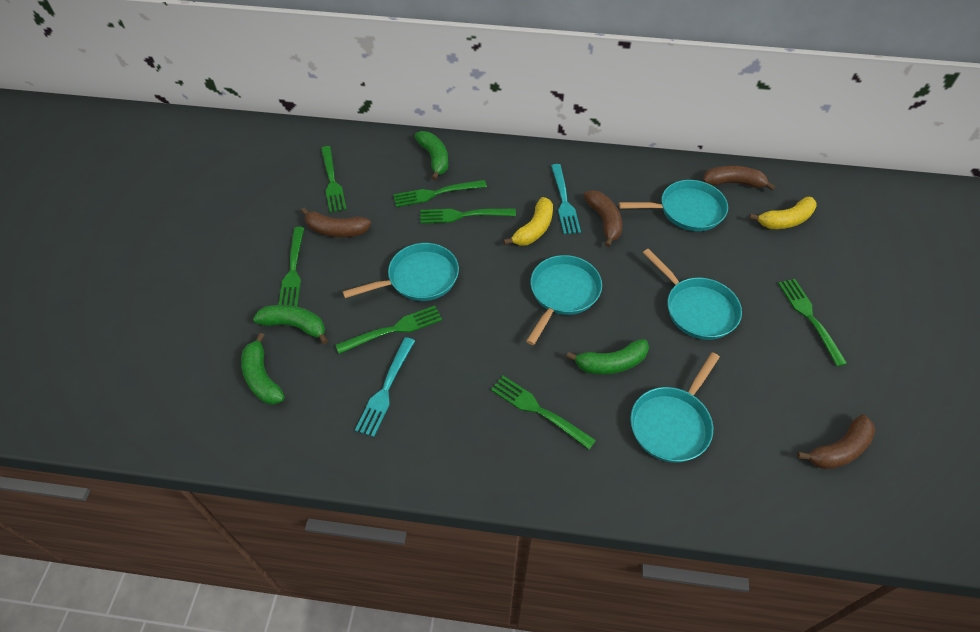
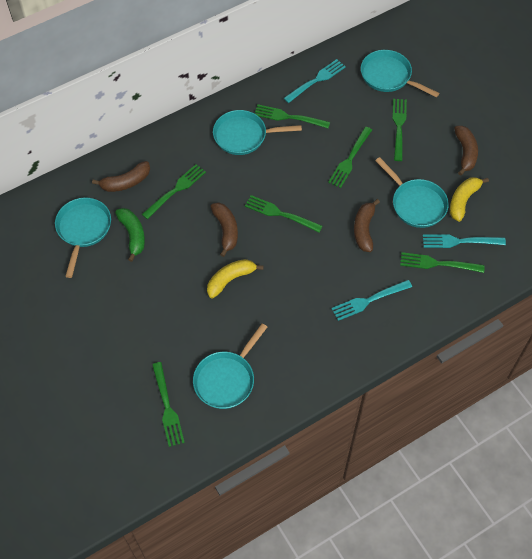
green banana: 4 -> 1
turquoise fork: 2 -> 3

